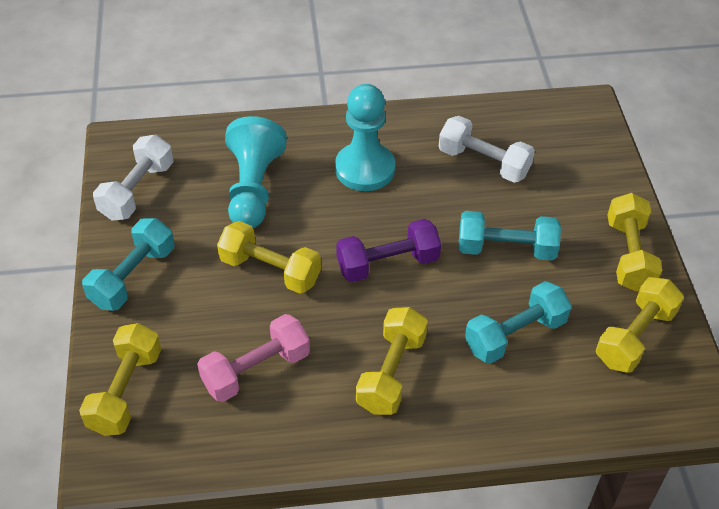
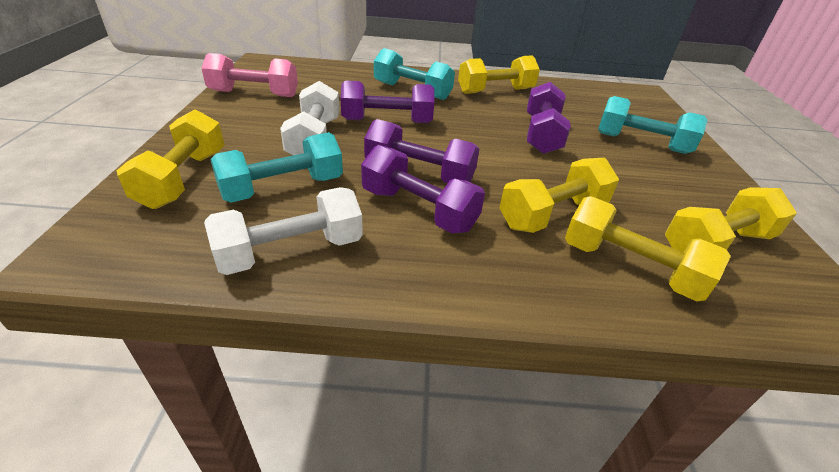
purple dumbbell: 1 -> 4
turquoise pawn: 2 -> 0

